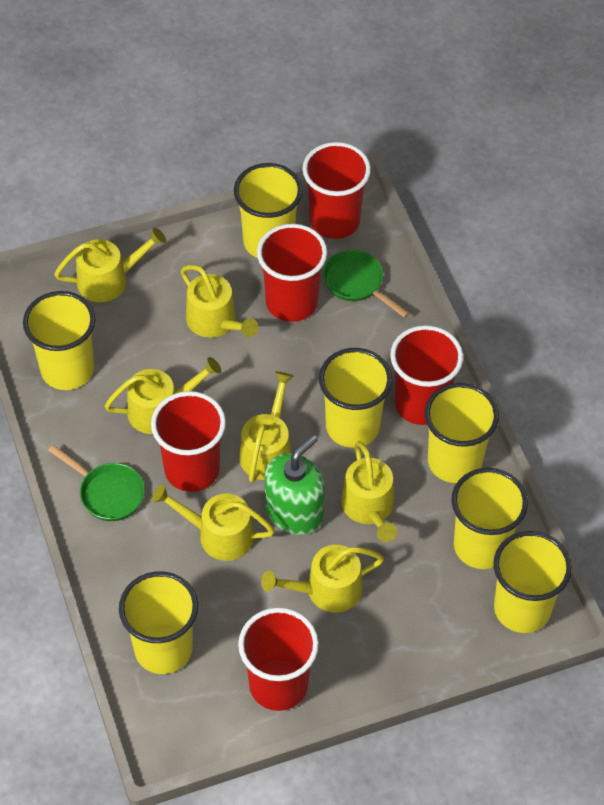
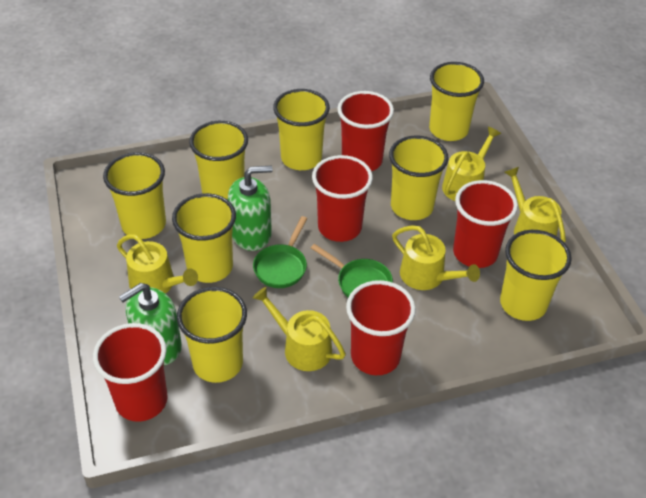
green soap dispenser: 1 -> 2
yellow cup: 7 -> 8
yellow watering can: 7 -> 5

